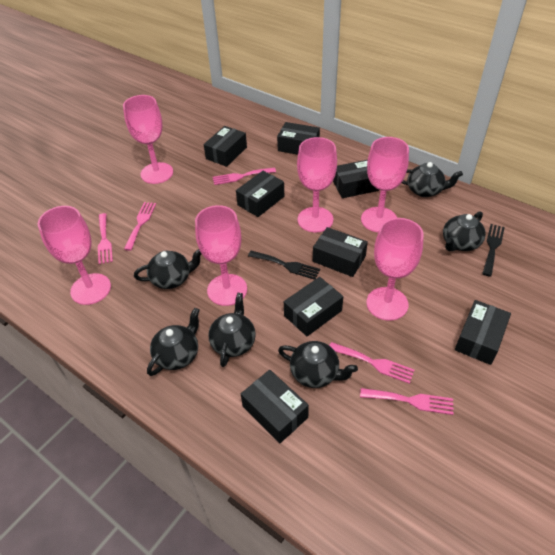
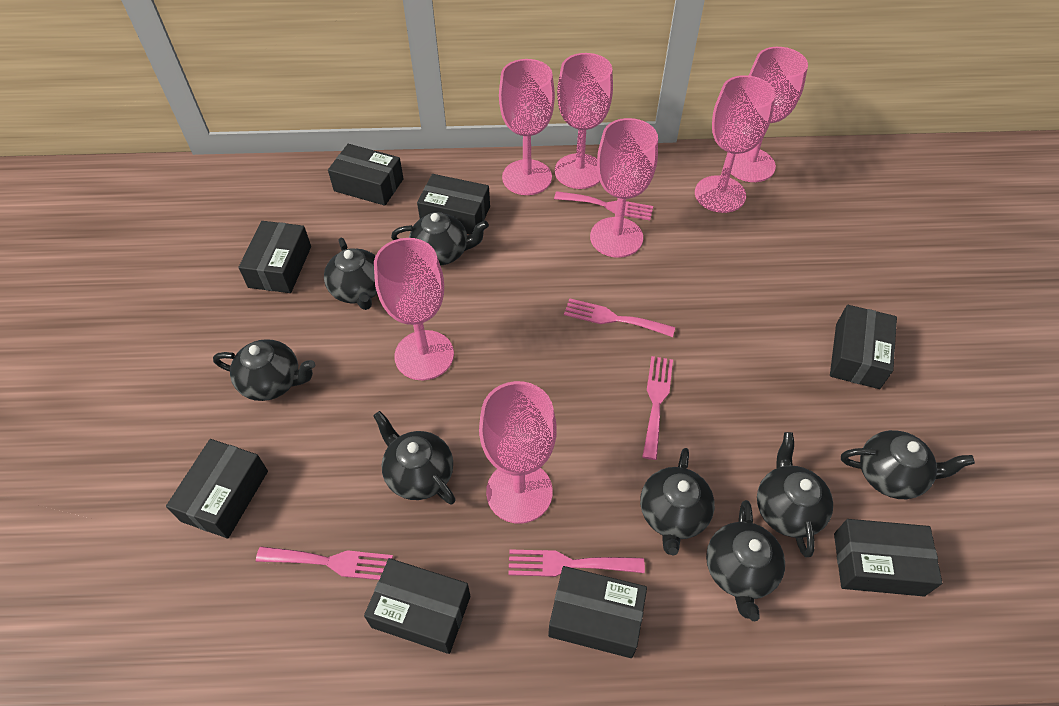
black fork: 2 -> 0
black teapot: 6 -> 8
pink goblet: 6 -> 7

